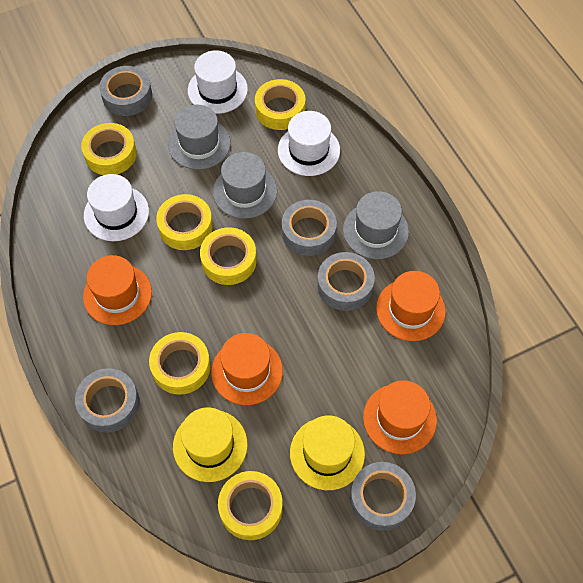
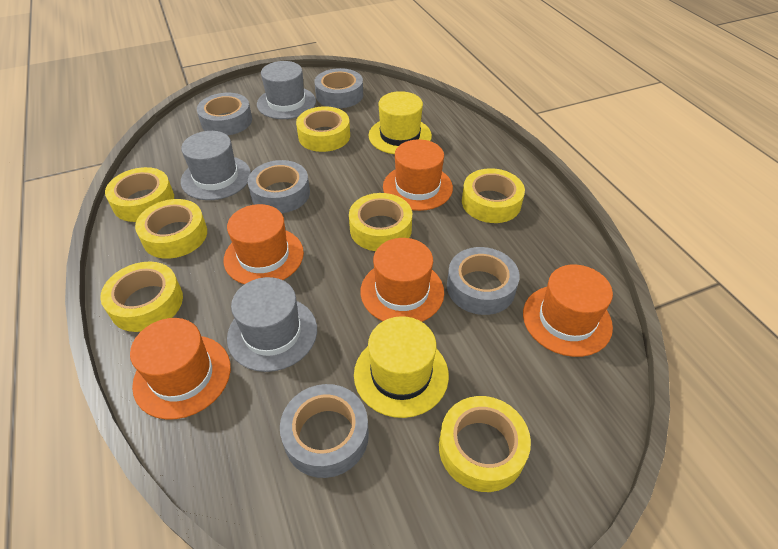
orange hat: 4 -> 5
white hat: 3 -> 0
yellow tape: 6 -> 7

